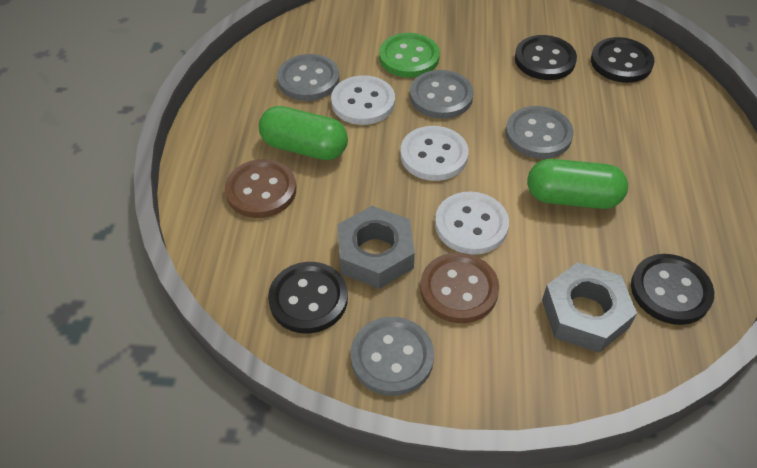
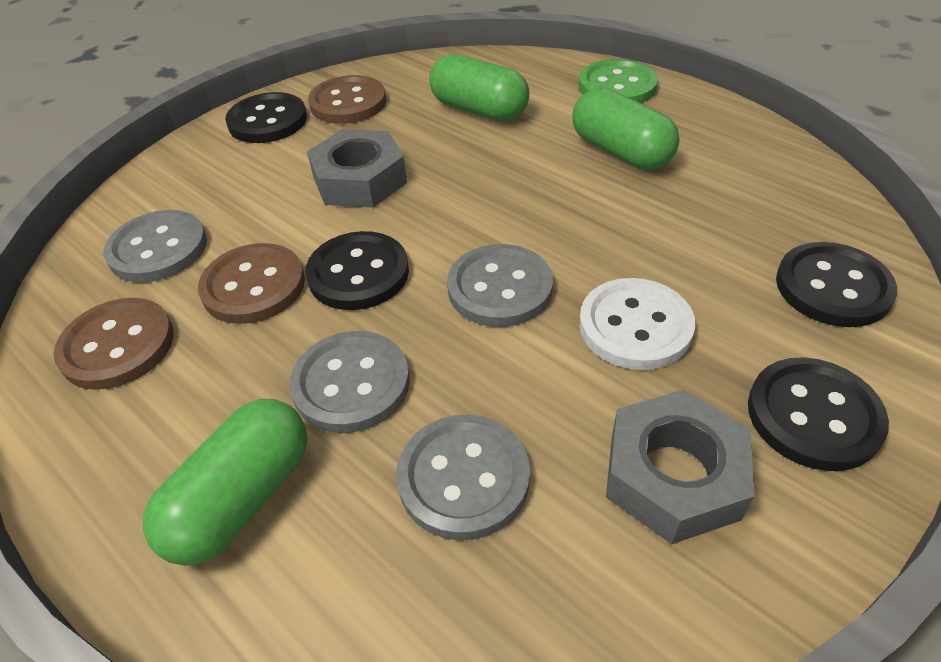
brown button: 2 -> 3
green capsule: 2 -> 3
white button: 3 -> 1

